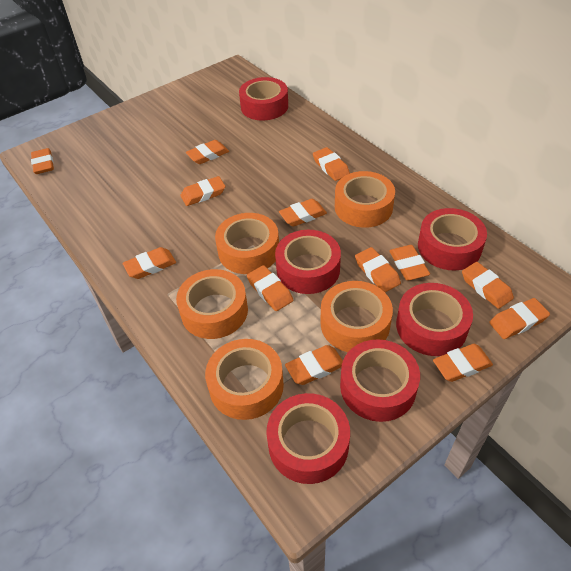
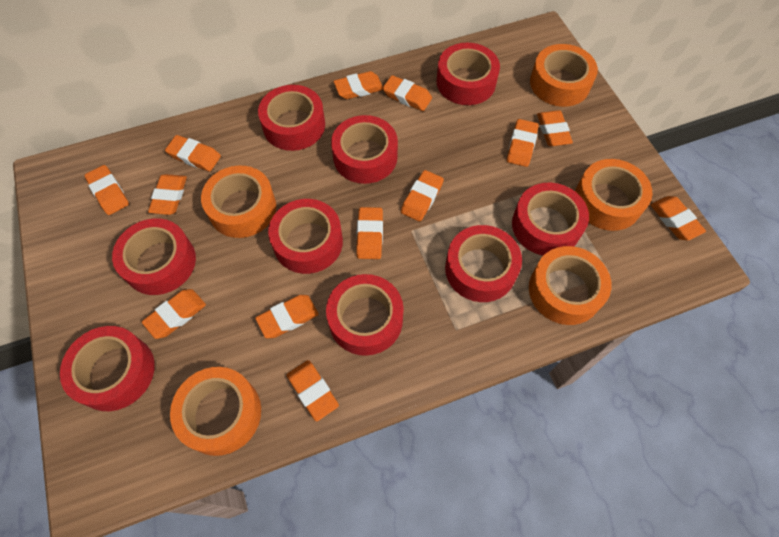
red tape: 6 -> 9

